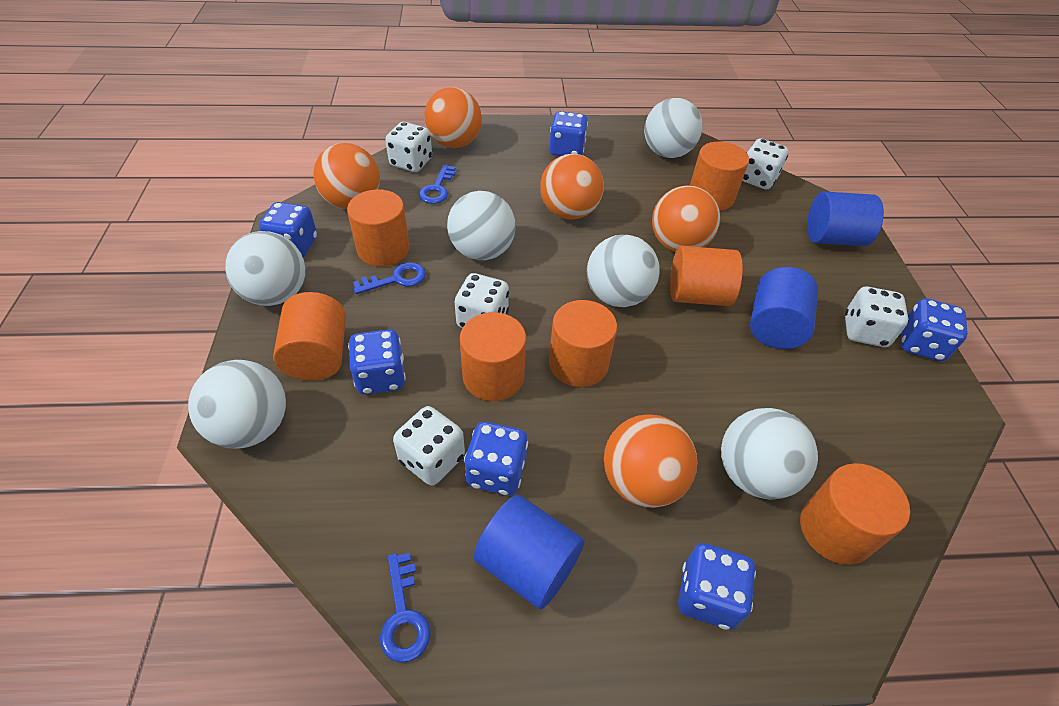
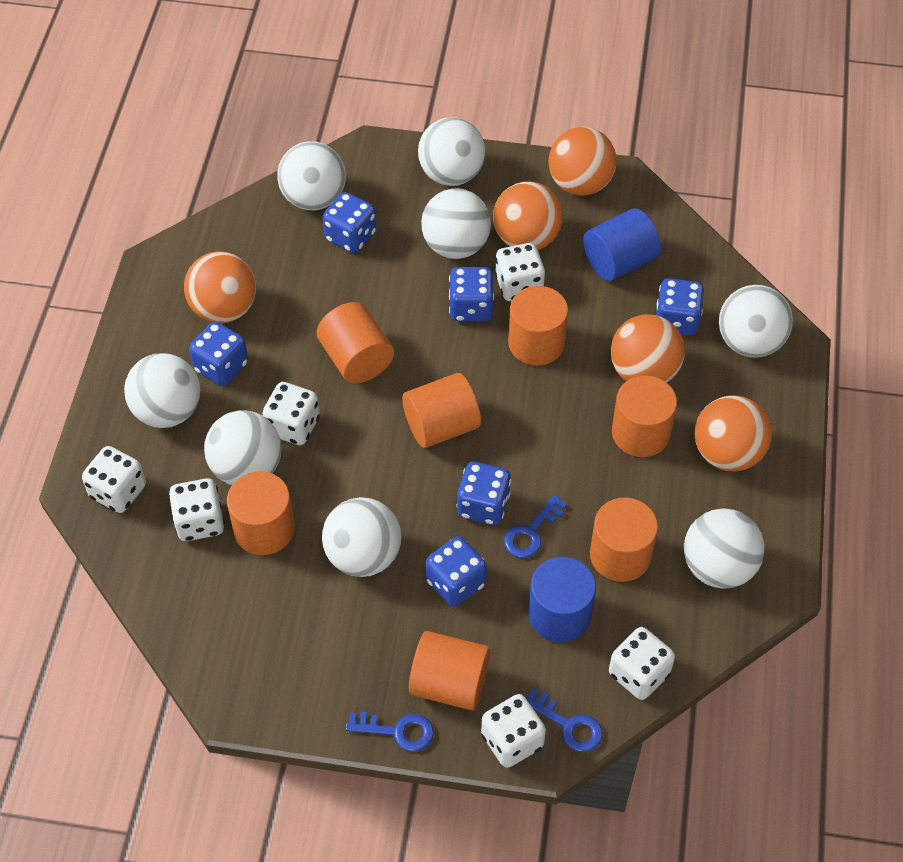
blue cylinder: 3 -> 2
white ball: 6 -> 8
white dice: 5 -> 6

